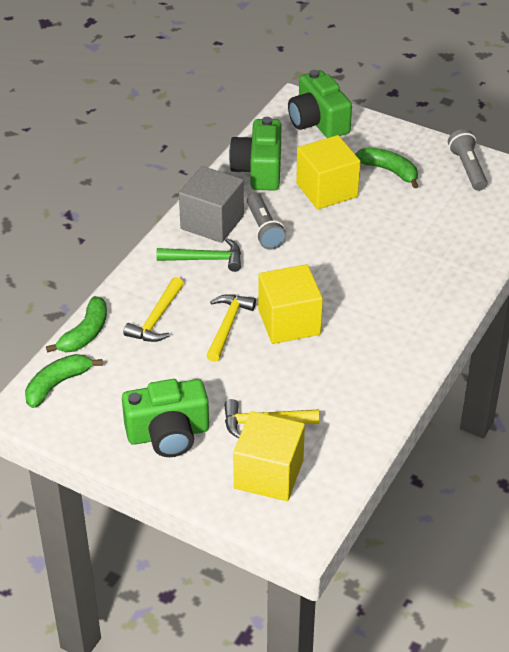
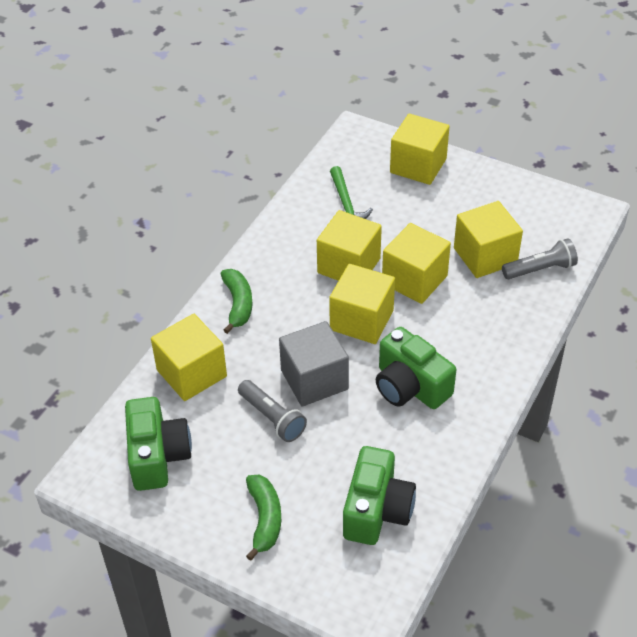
green banana: 3 -> 2
yellow cube: 3 -> 6
yellow hammer: 3 -> 0

